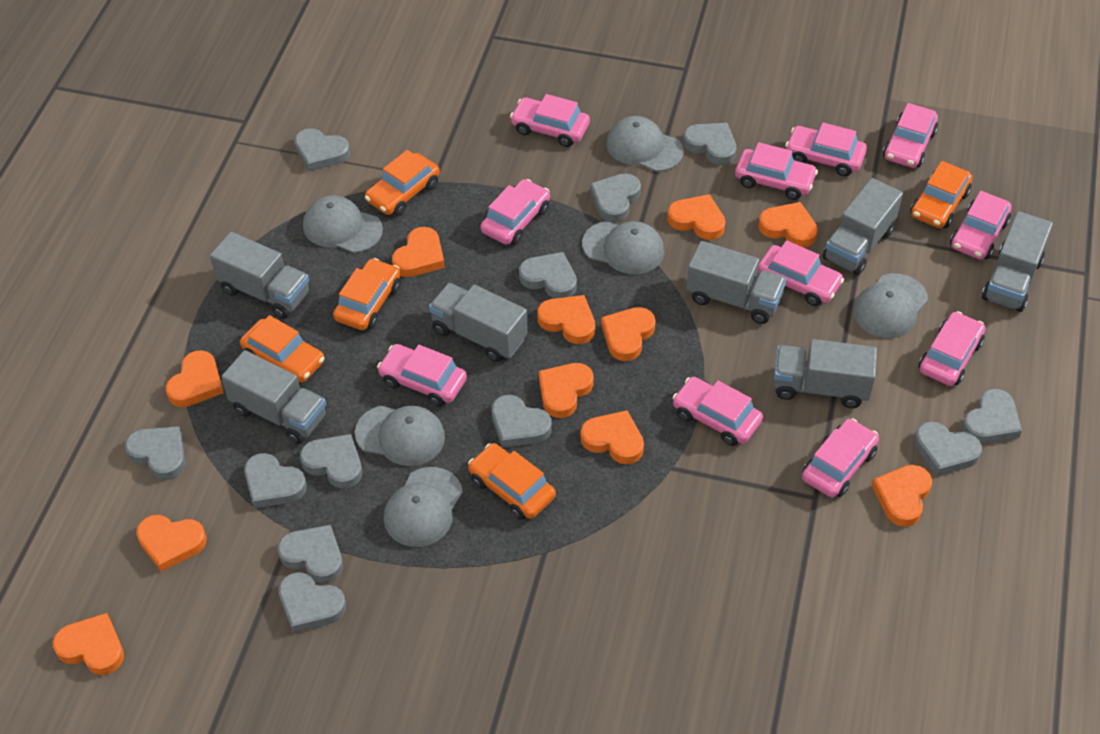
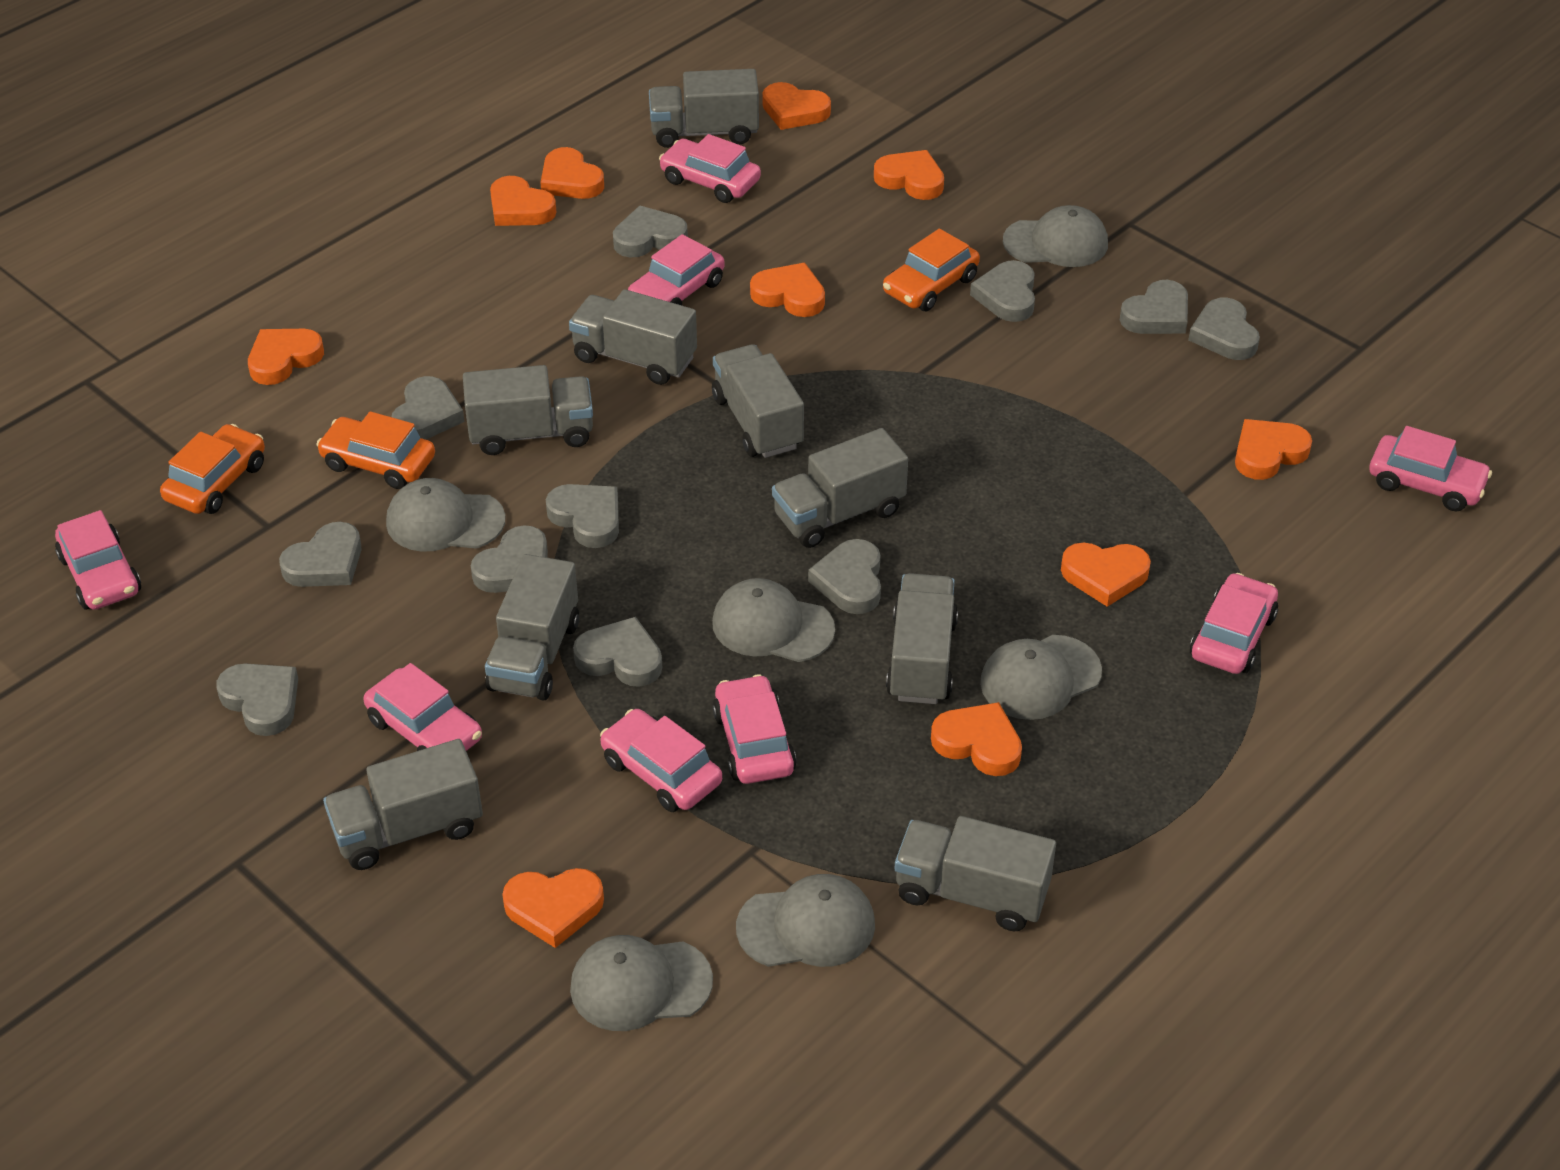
grey heart: 12 -> 11
grey truck: 7 -> 9
orange car: 5 -> 3
orange heart: 11 -> 10
pink car: 11 -> 8

